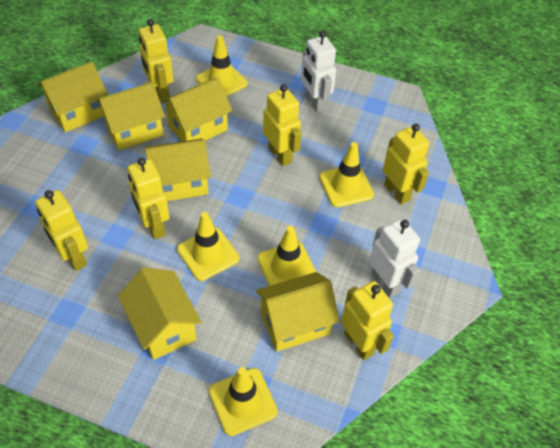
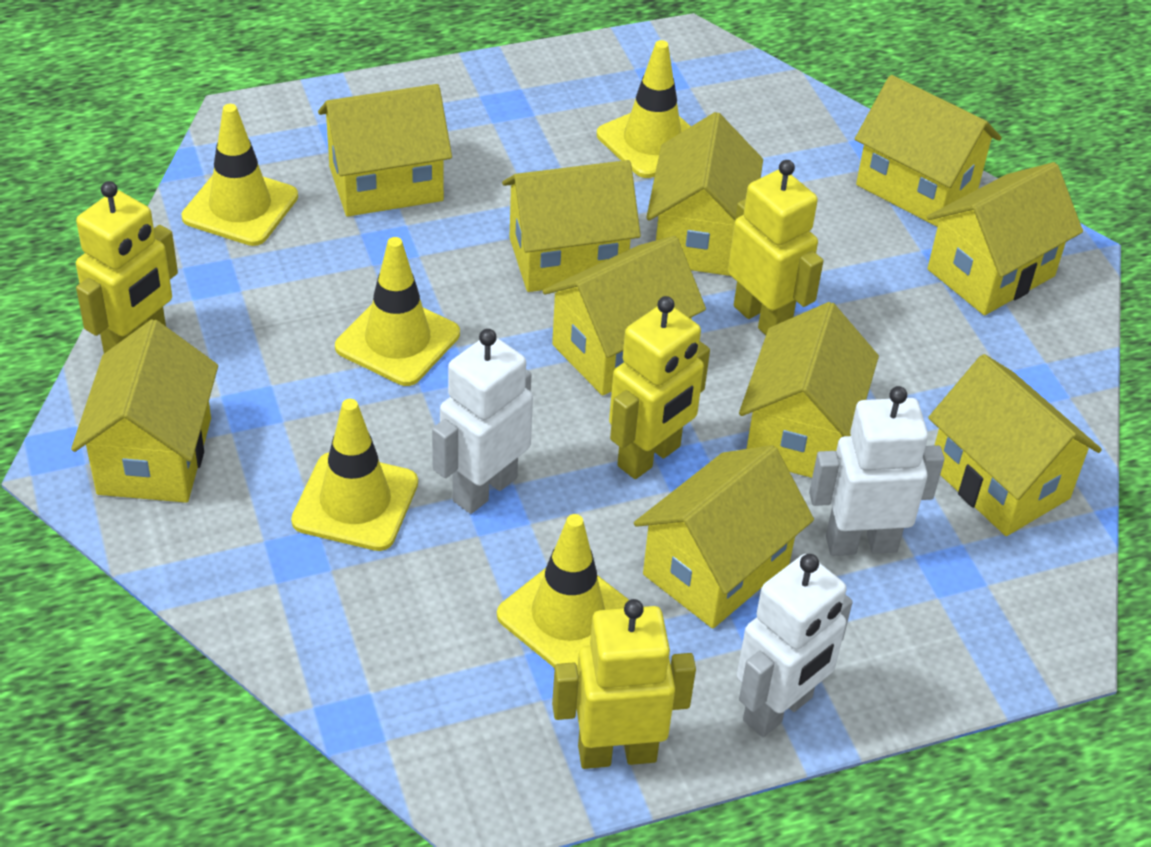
white robot: 2 -> 3
yellow house: 6 -> 10
yellow robot: 6 -> 4

